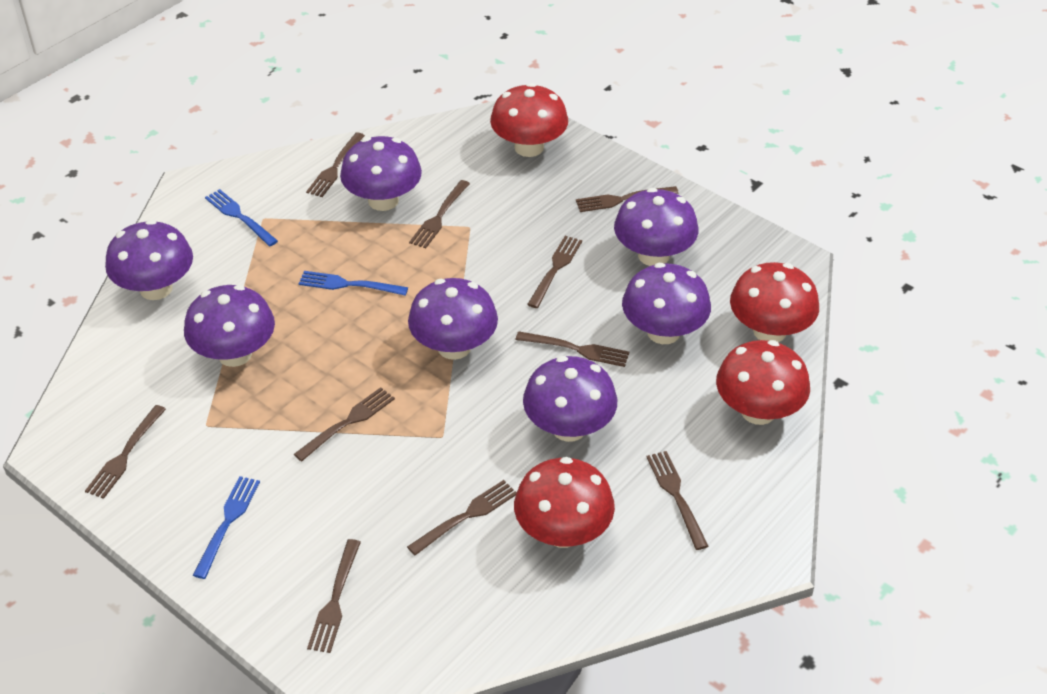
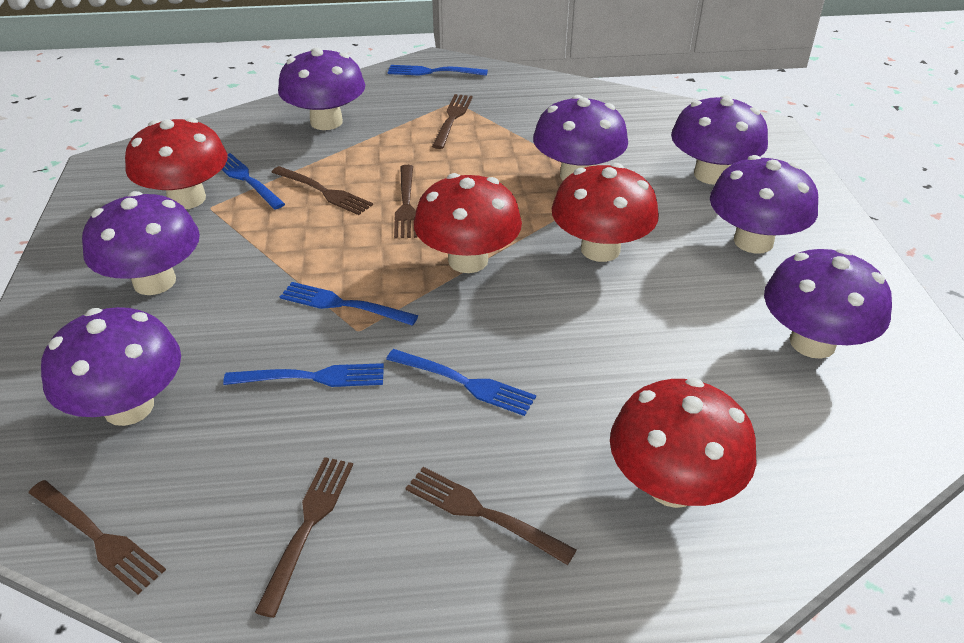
blue fork: 3 -> 5
brown fork: 10 -> 6

